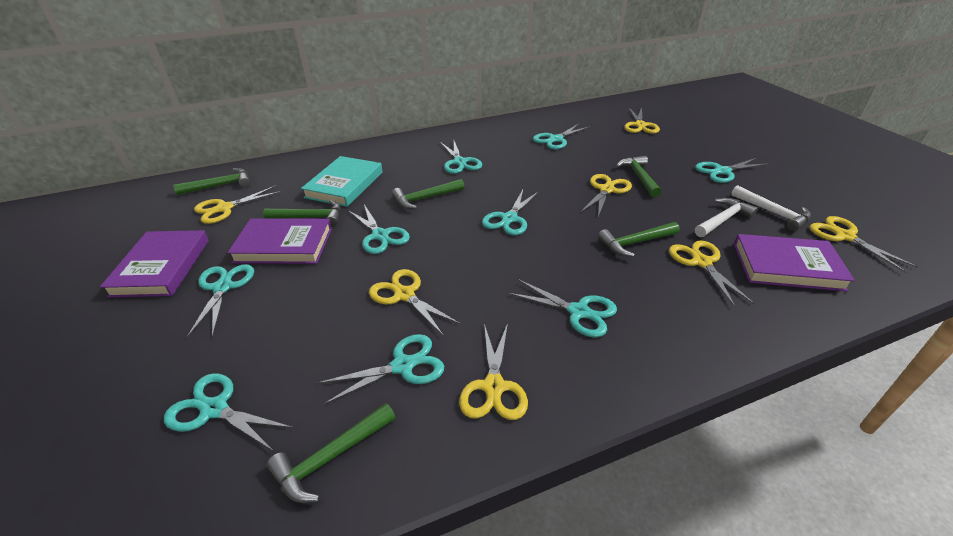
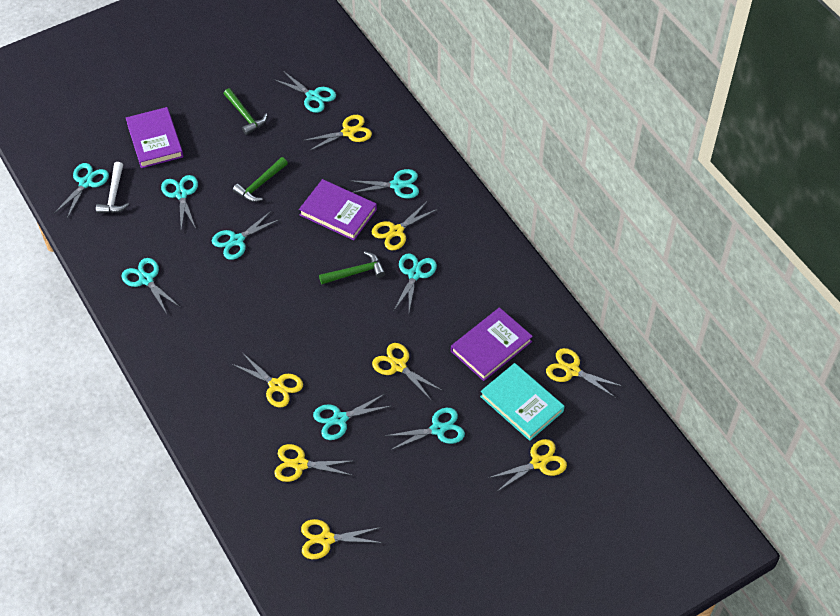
green hammer: 6 -> 3
white hammer: 2 -> 1
yellow scissors: 7 -> 8

